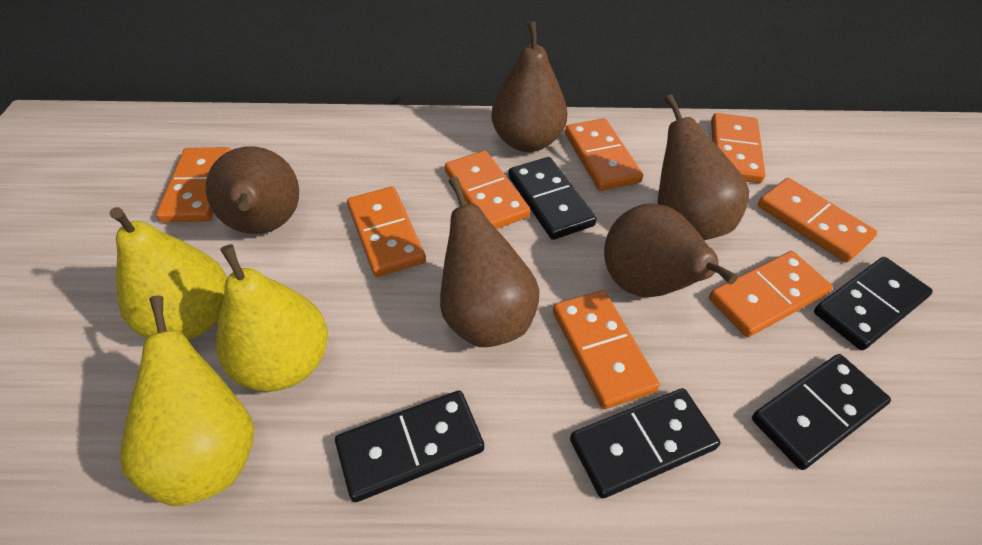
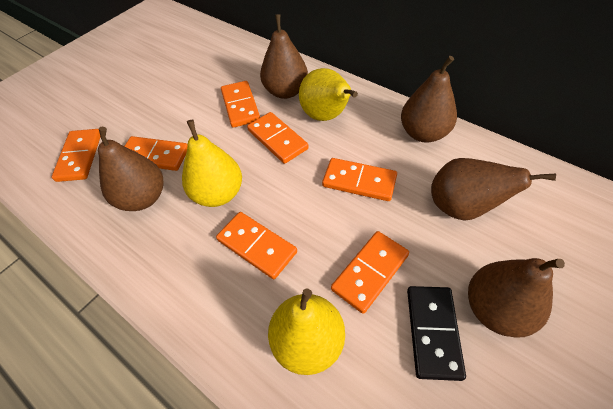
black domino: 5 -> 1
orange domino: 8 -> 7

